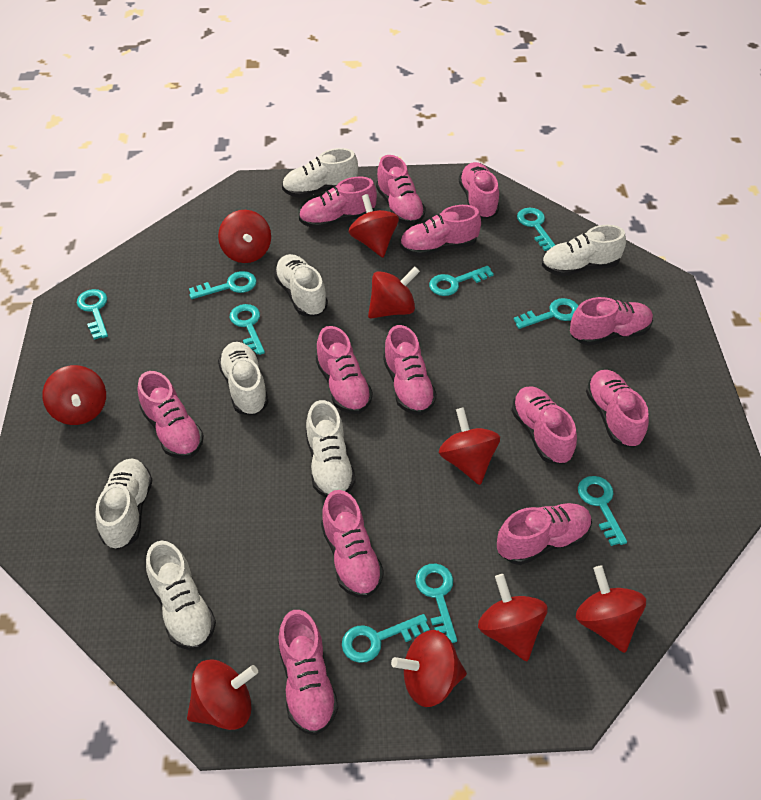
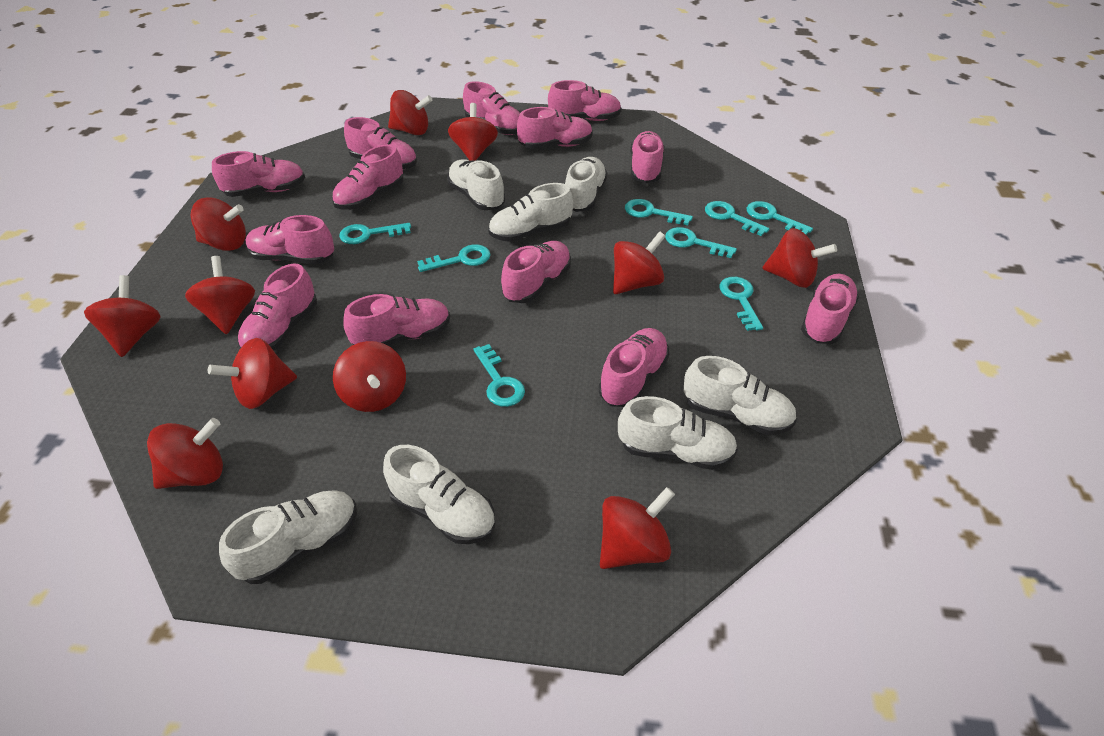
red spinning top: 9 -> 11
turquoise key: 9 -> 8

